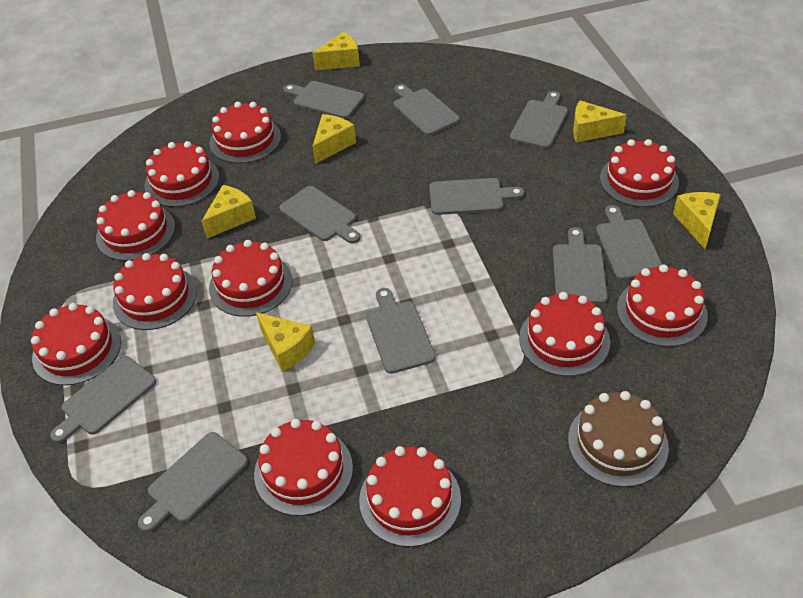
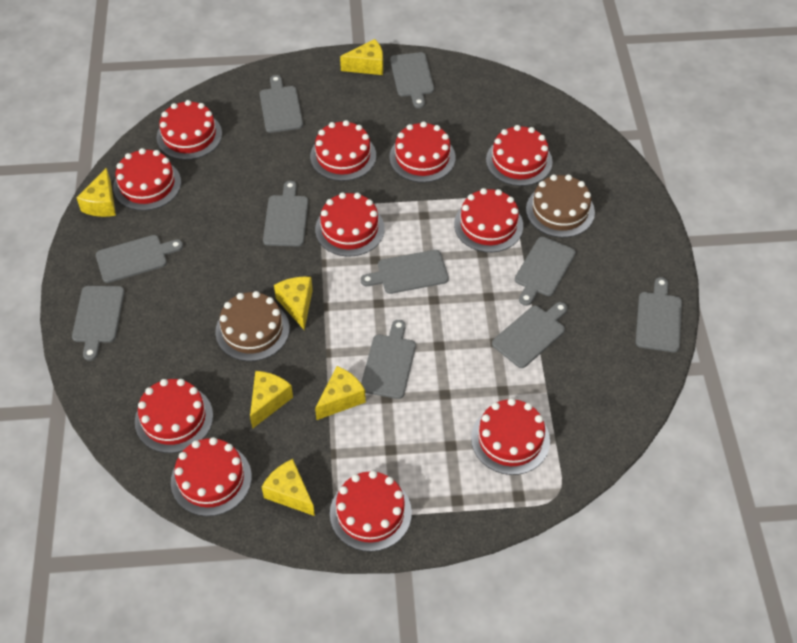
brown cake: 1 -> 2

